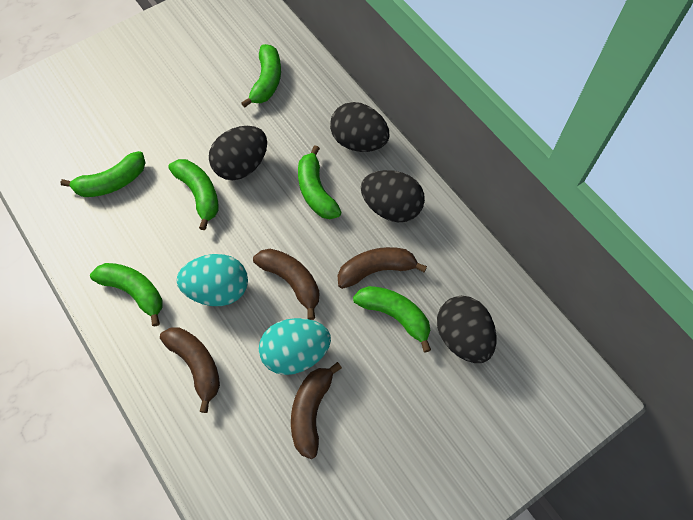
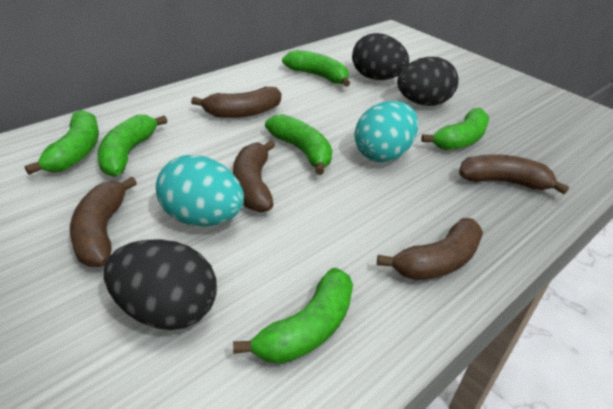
black egg: 4 -> 3
brown banana: 4 -> 5

